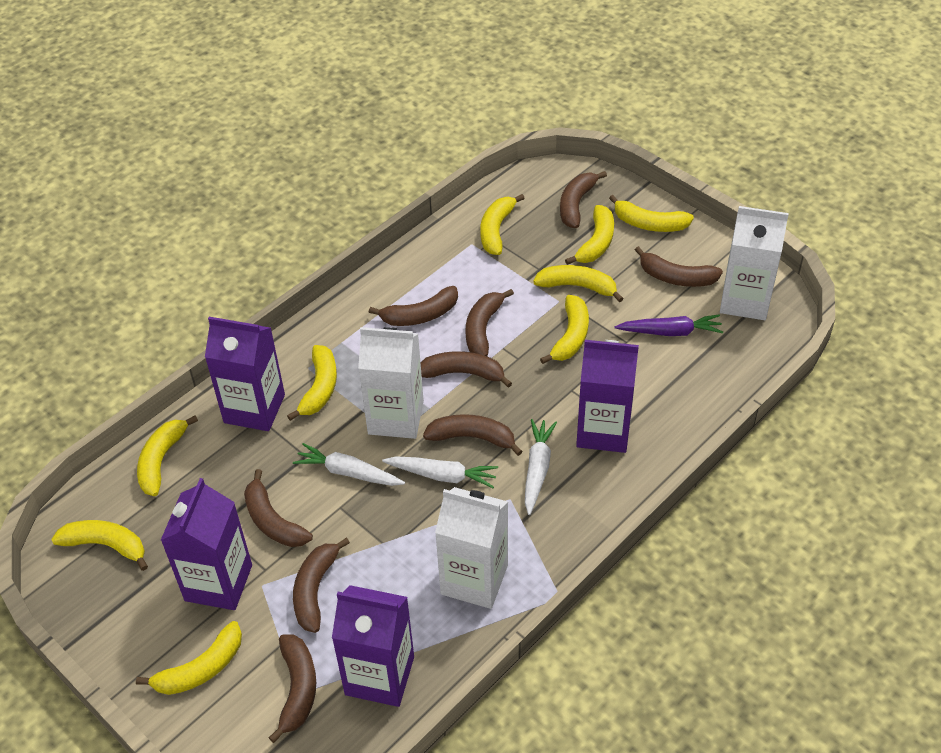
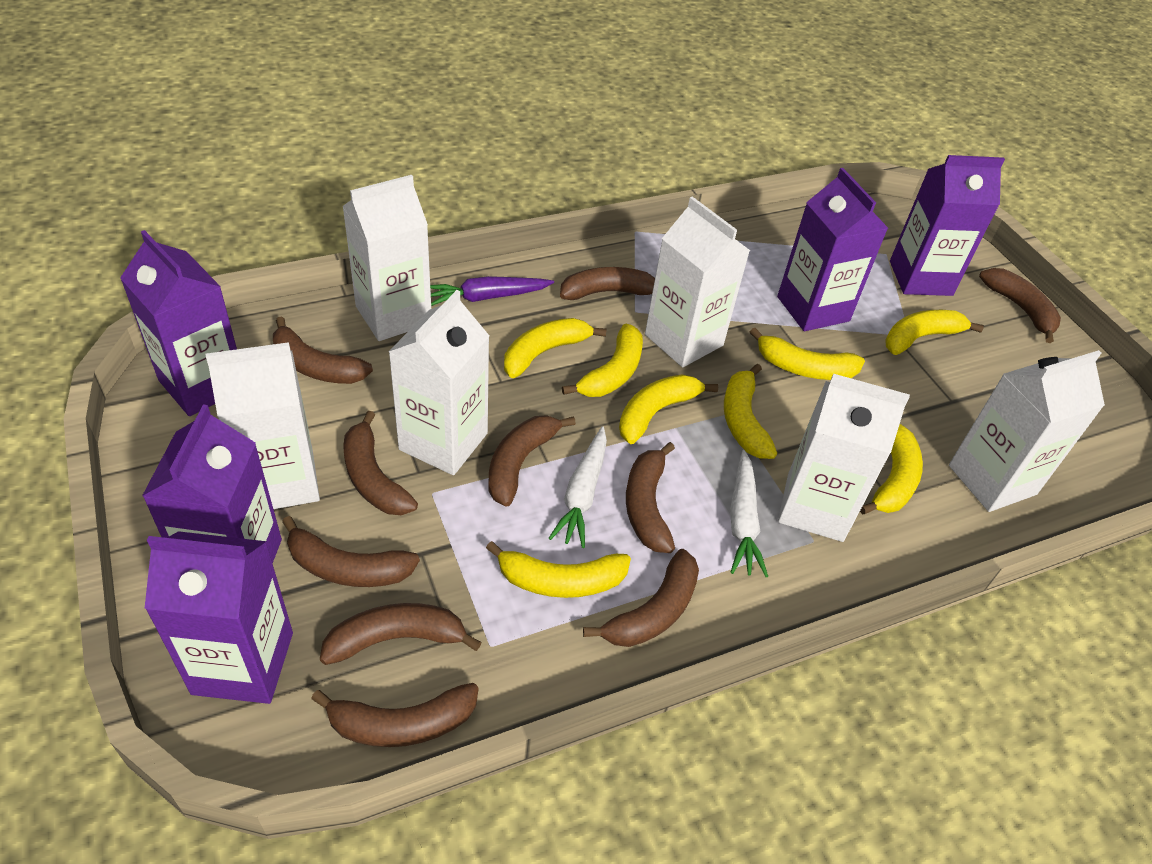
brown banana: 9 -> 10
purple carton: 4 -> 5
white carrot: 3 -> 2
white carton: 3 -> 6
yellow banana: 9 -> 8

